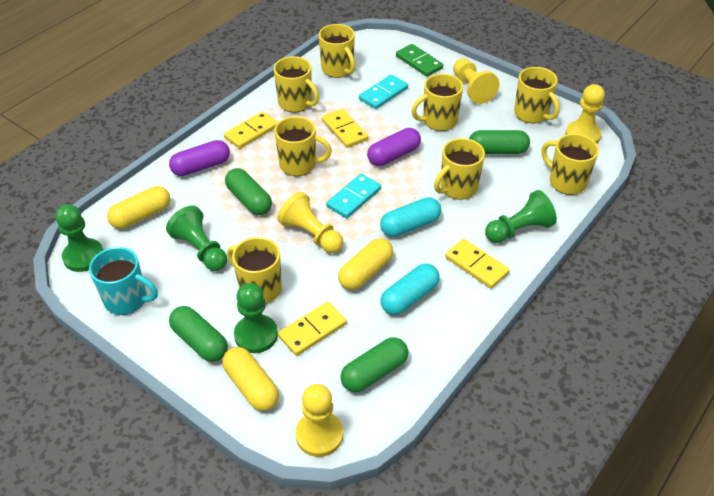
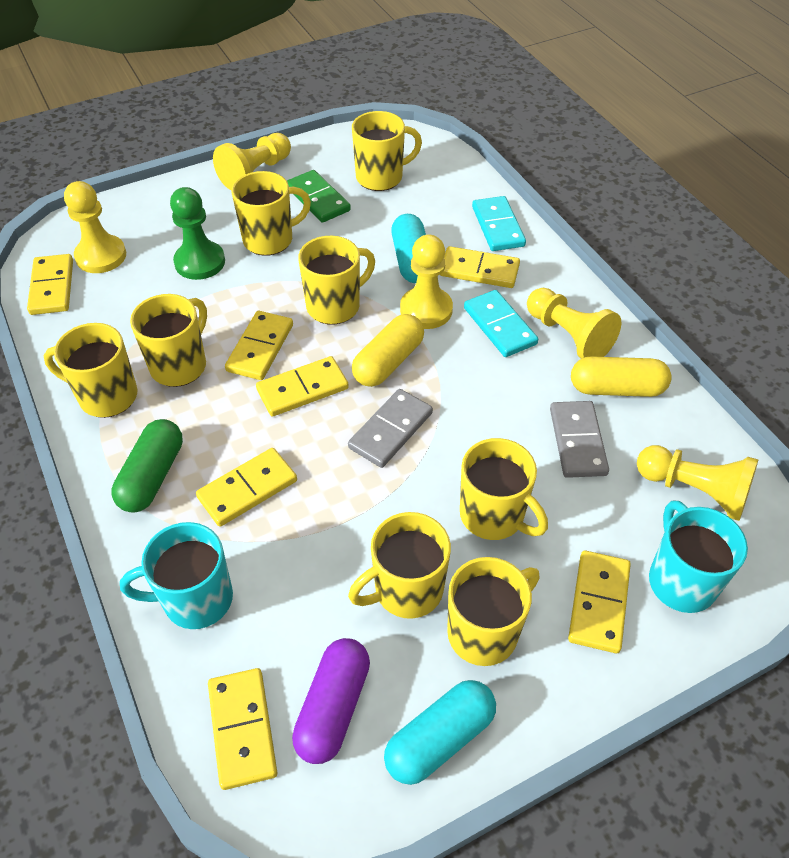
green capsule: 4 -> 1
green pawn: 4 -> 1
grey domino: 0 -> 2
purple capsule: 2 -> 1
turquoise mug: 1 -> 2
yellow capsule: 3 -> 2
yellow domino: 4 -> 7
yellow pawn: 4 -> 5

